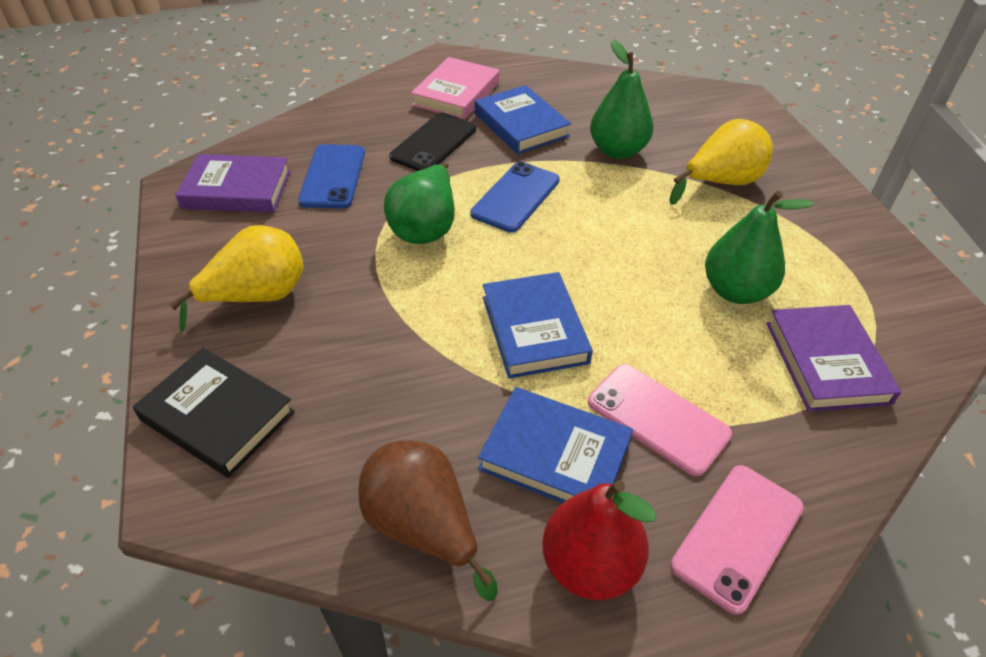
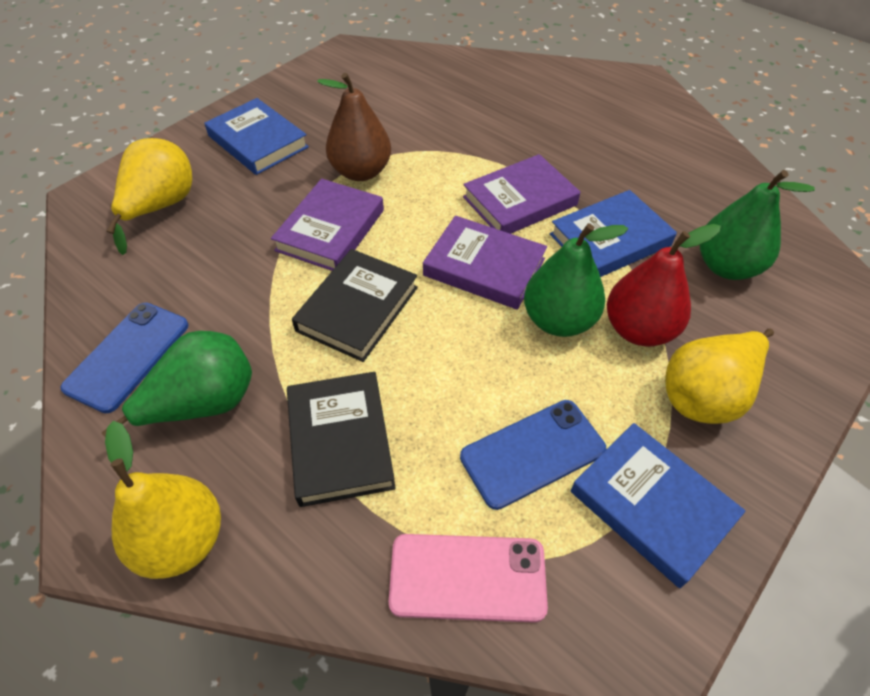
black book: 1 -> 2
black phone: 1 -> 0
pink book: 1 -> 0
pink phone: 2 -> 1
purple book: 2 -> 3
yellow pear: 2 -> 3

